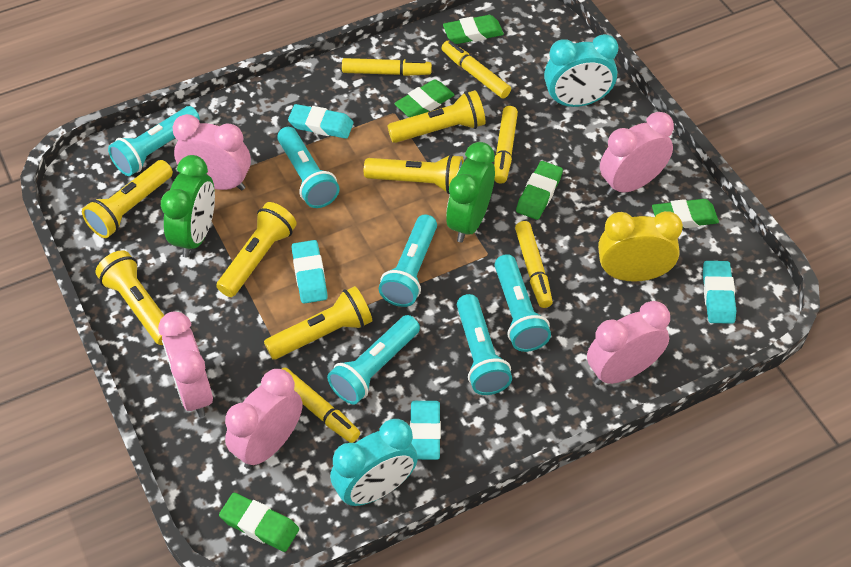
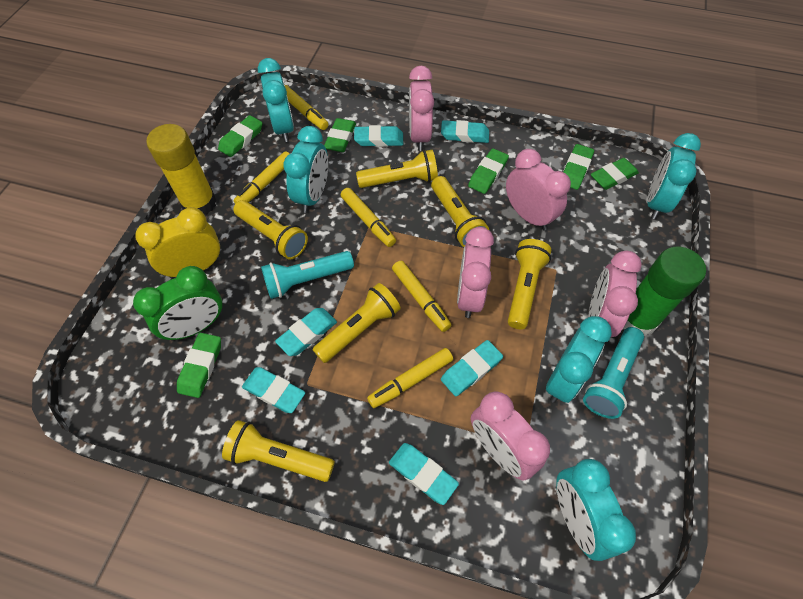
green clock: 2 -> 1
green eraser: 5 -> 6
green glue stick: 0 -> 1
turquoise clock: 2 -> 5
turquoise eraser: 4 -> 6
turquoise flashlight: 6 -> 2
yellow glue stick: 0 -> 1

